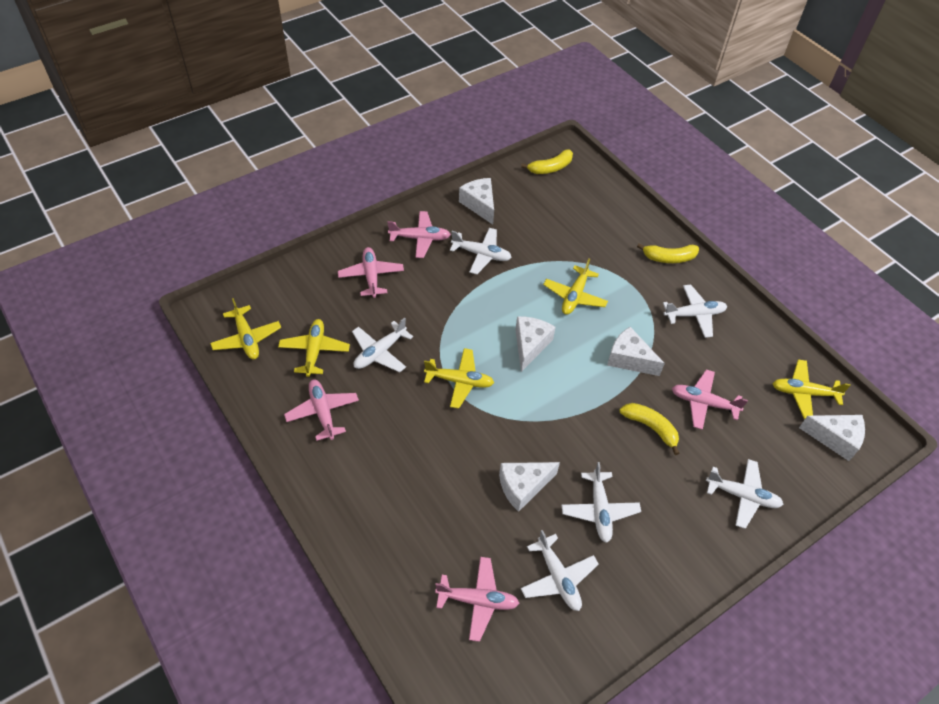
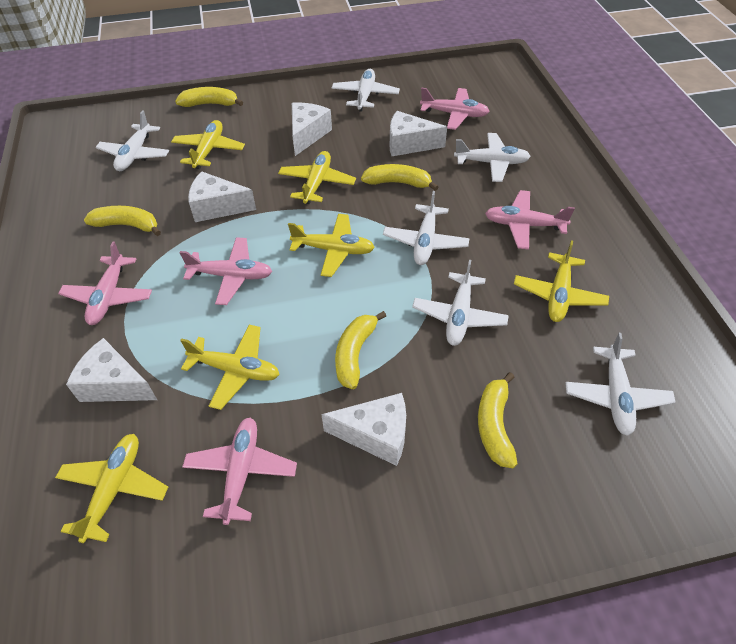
yellow banana: 3 -> 5
yellow plane: 5 -> 6

